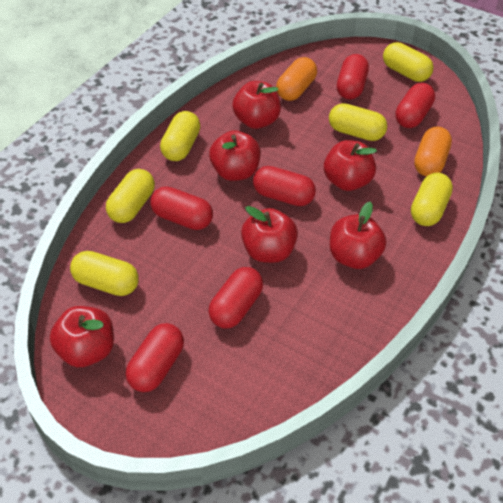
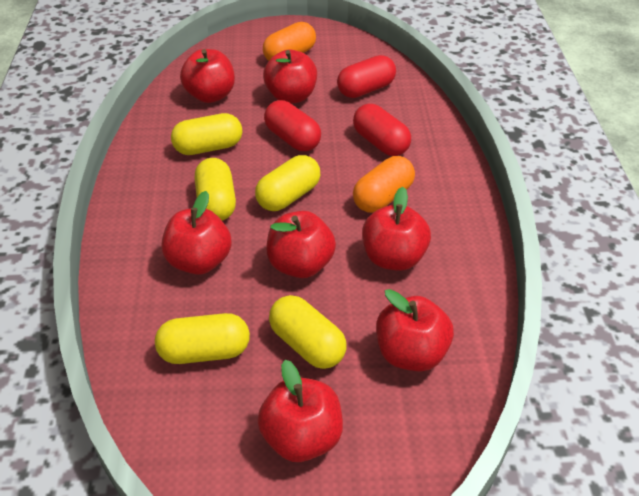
red apple: 6 -> 7
red capsule: 6 -> 3
yellow capsule: 6 -> 5

